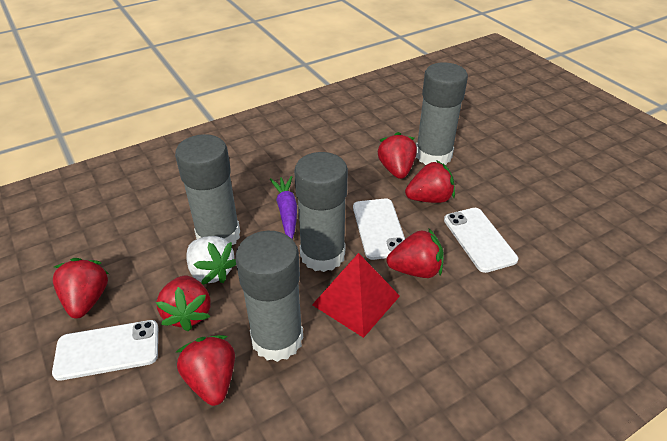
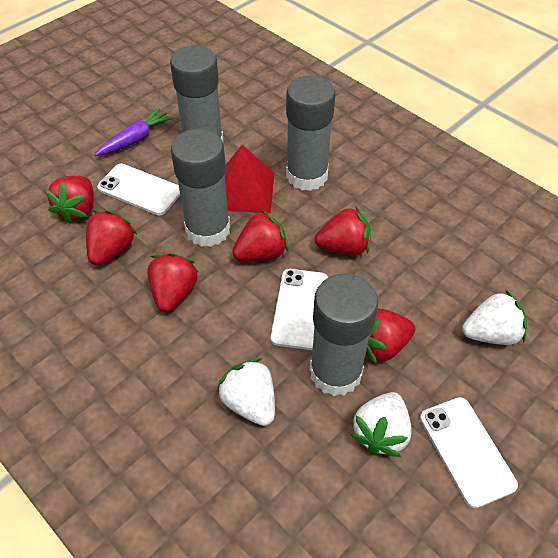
white strawberry: 1 -> 3

